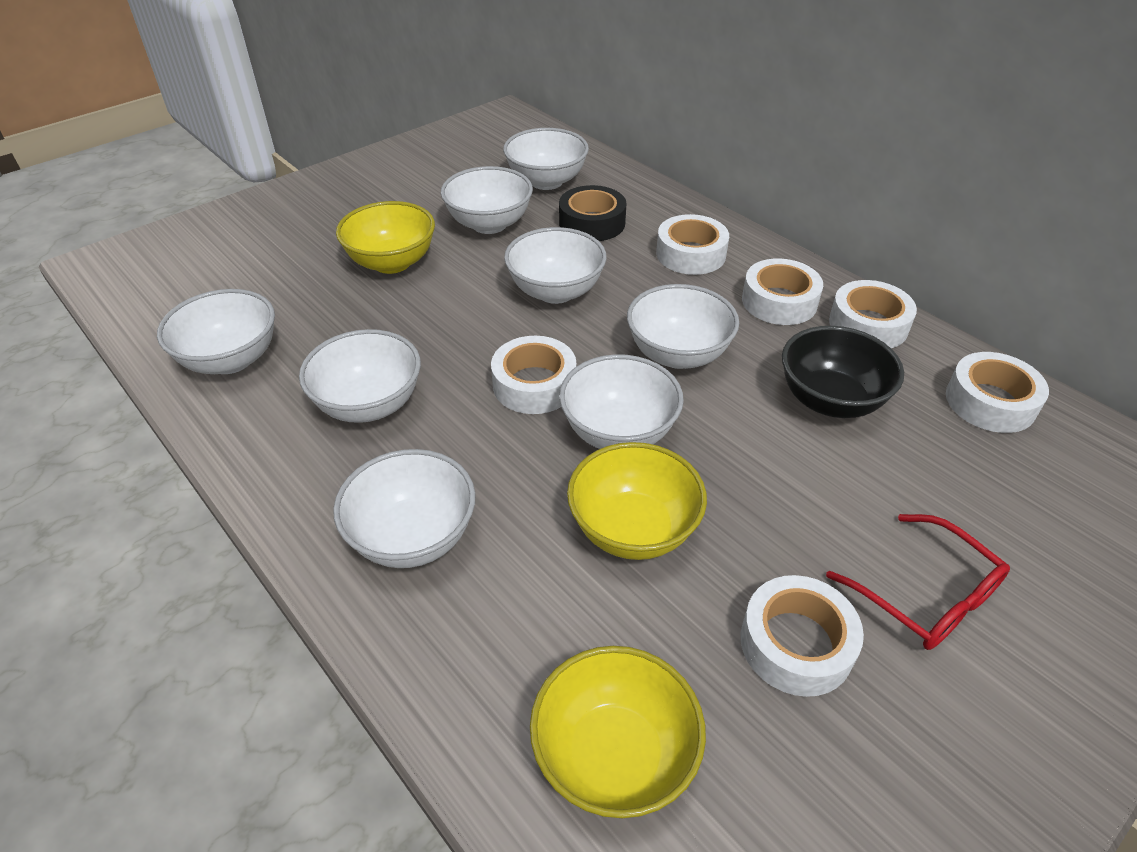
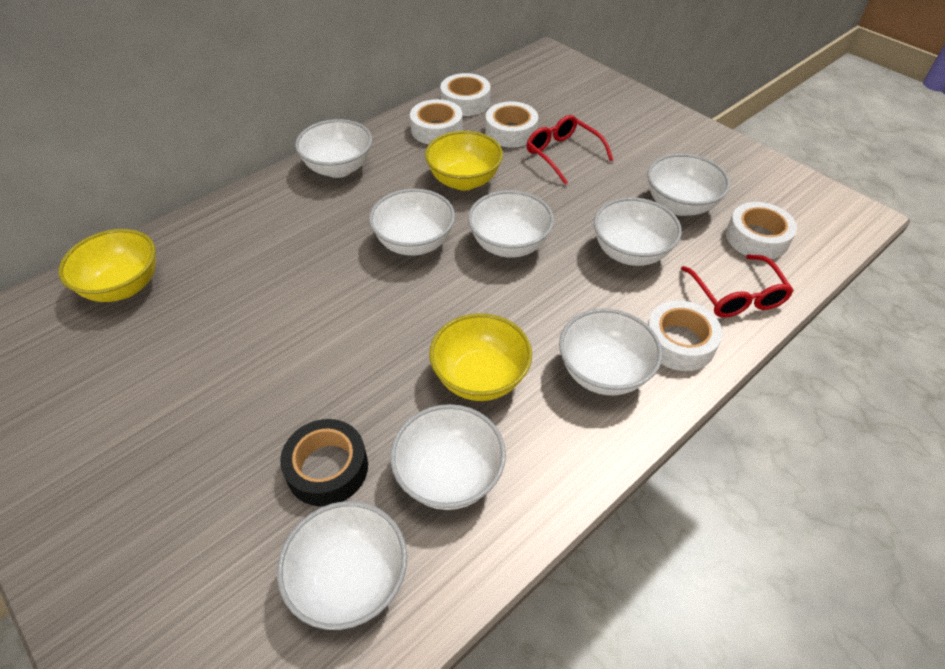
black bowl: 1 -> 0
red glasses: 1 -> 2
white tape: 6 -> 5

